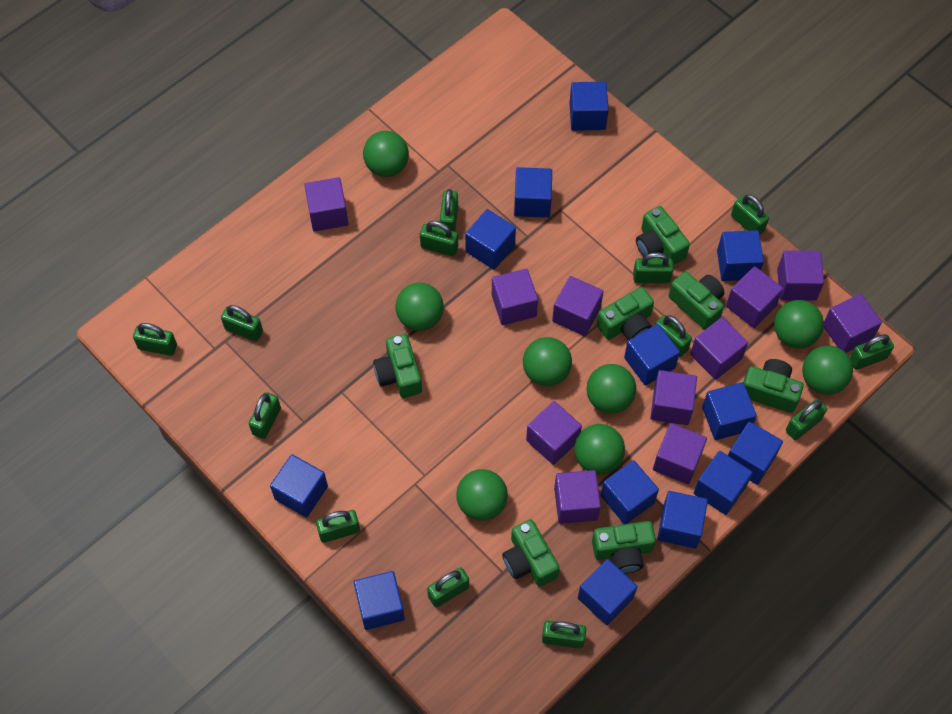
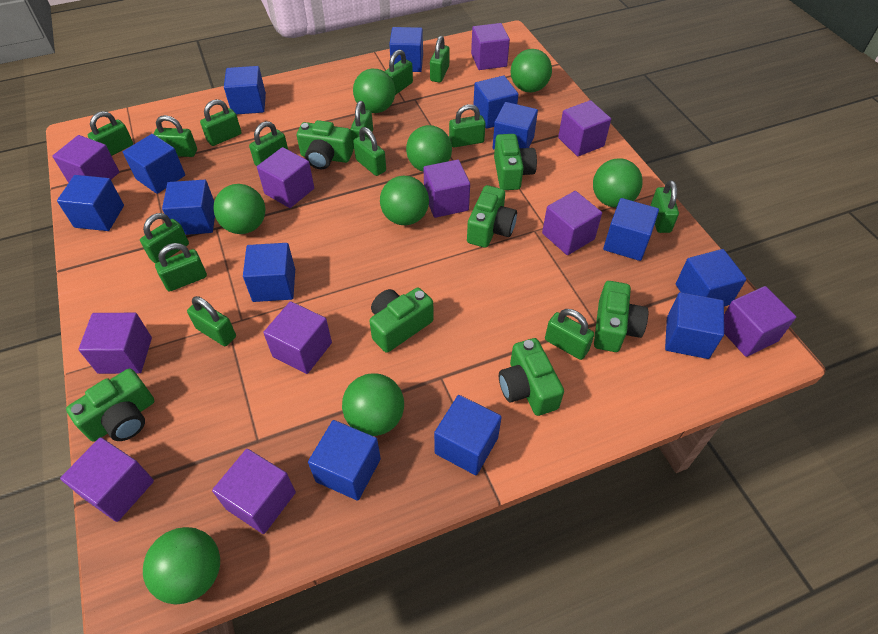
green padlock: 13 -> 14

